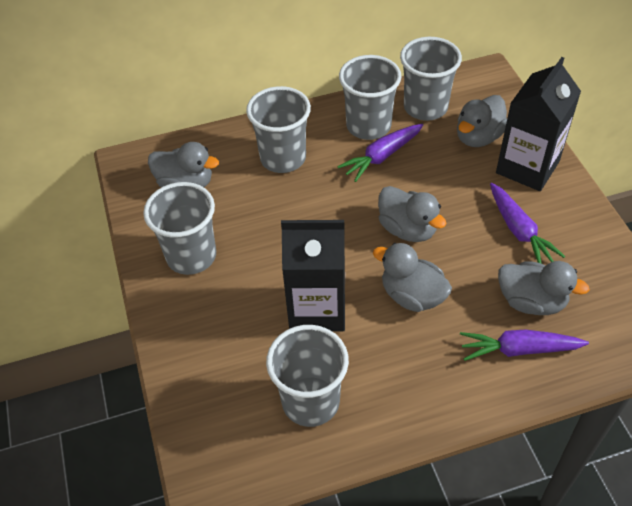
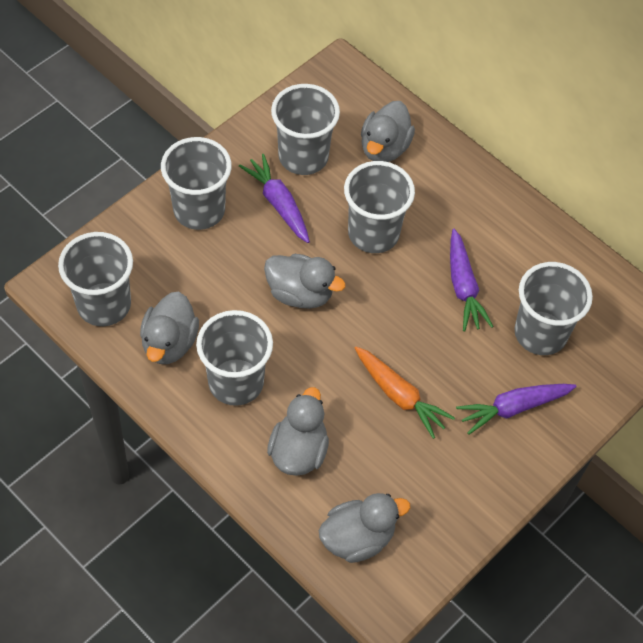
black carton: 2 -> 0
grey cup: 5 -> 6
orange carrot: 0 -> 1

